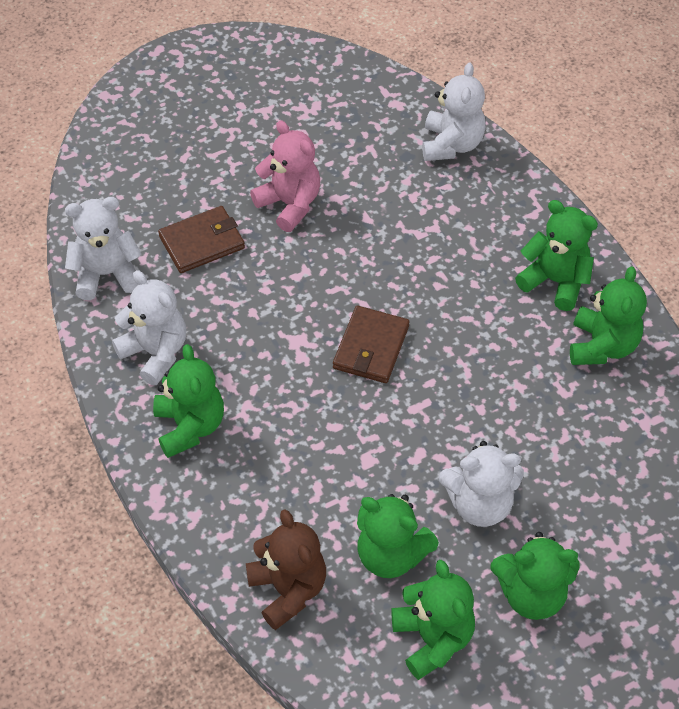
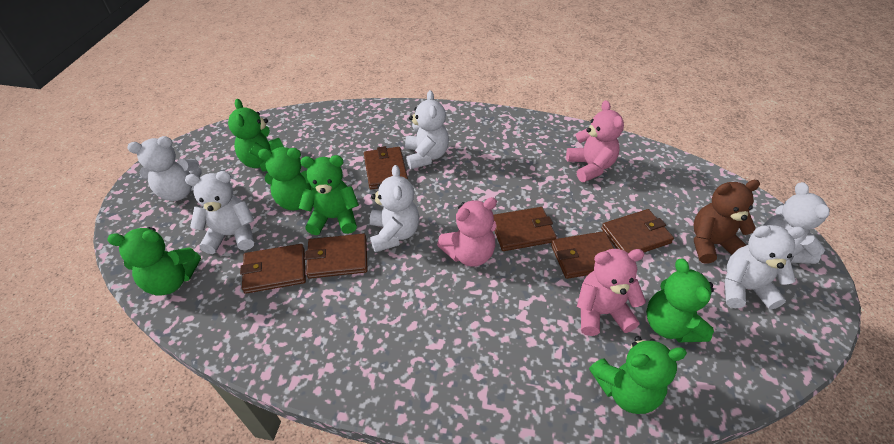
brown wallet: 2 -> 6
pink teddy bear: 1 -> 3
white teddy bear: 4 -> 6

